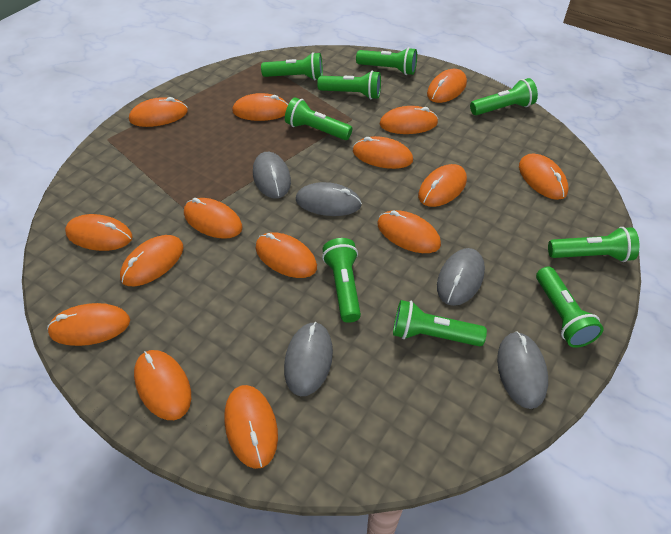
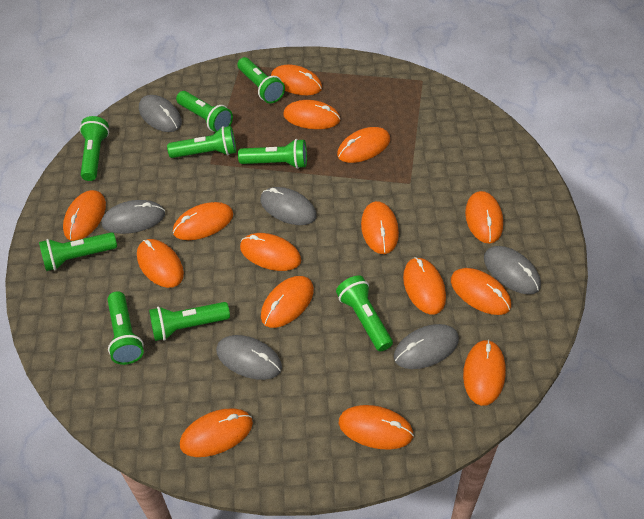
grey mouse: 5 -> 6

